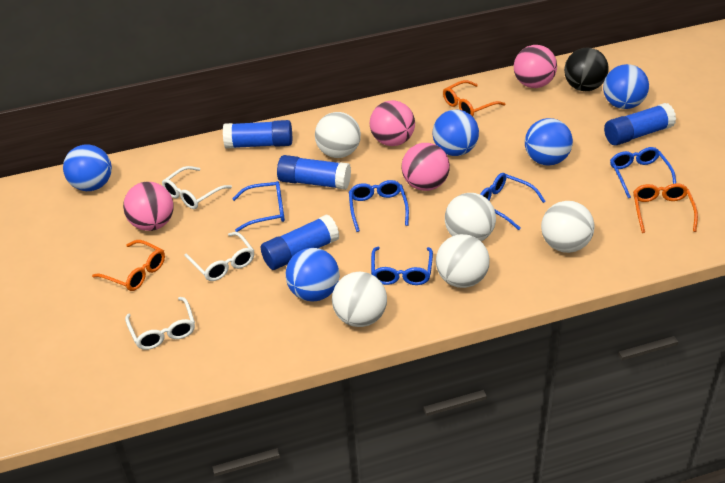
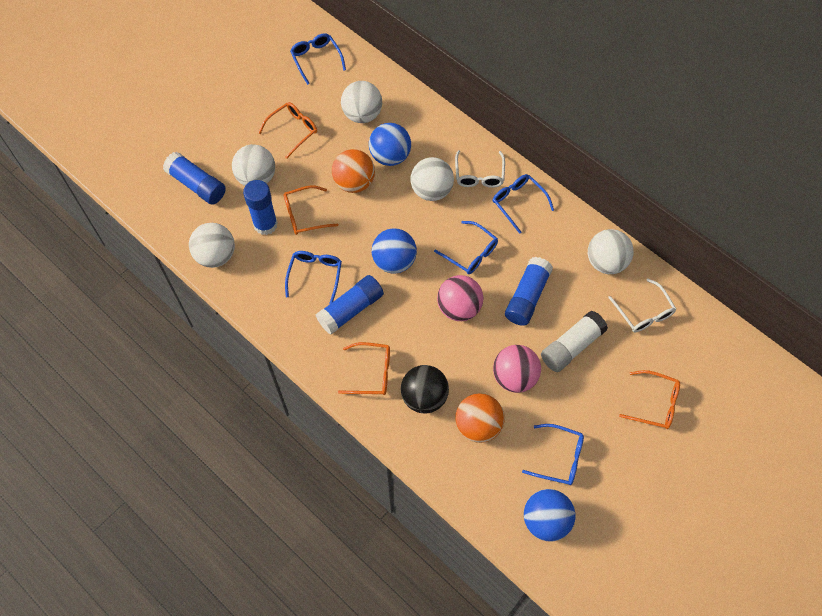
blue ball: 5 -> 3
orange ball: 0 -> 2
orange glasses: 3 -> 4
pink ball: 4 -> 2
white glasses: 3 -> 2
white glue stick: 0 -> 1

